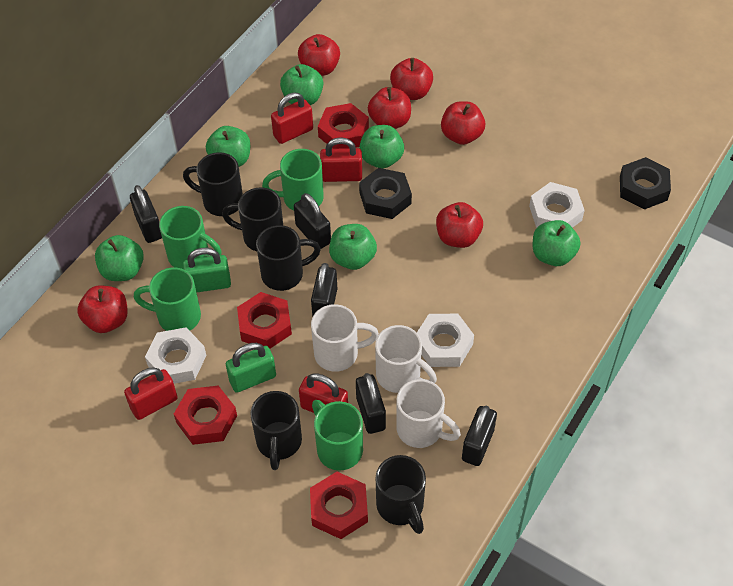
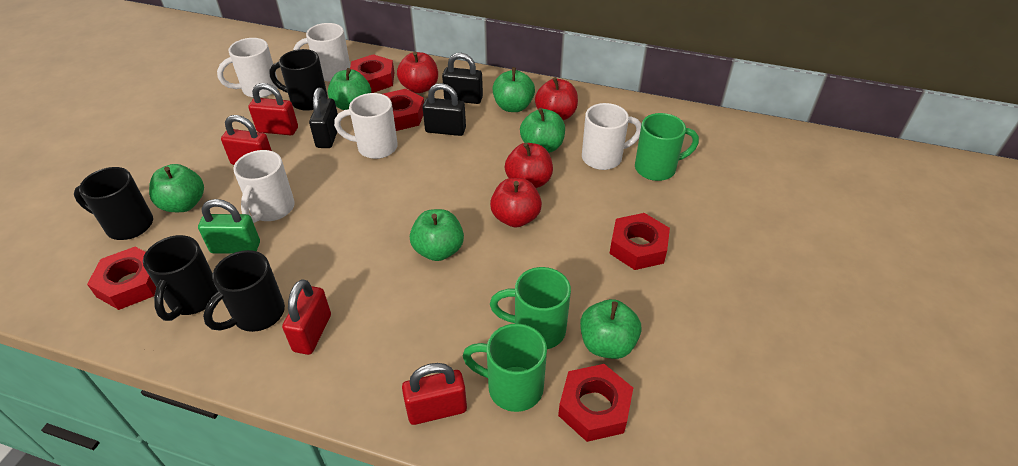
black mug: 5 -> 4
black nut: 2 -> 0
black padlock: 5 -> 3
green mug: 4 -> 3
green padlock: 2 -> 1
red apple: 6 -> 4
red nut: 4 -> 5
white mug: 3 -> 5
white nut: 3 -> 0

